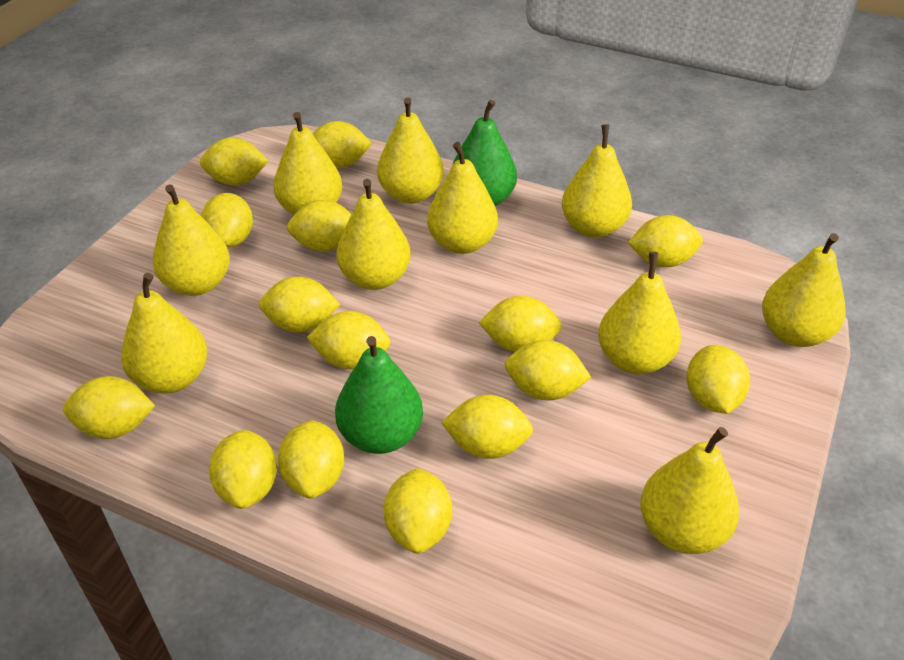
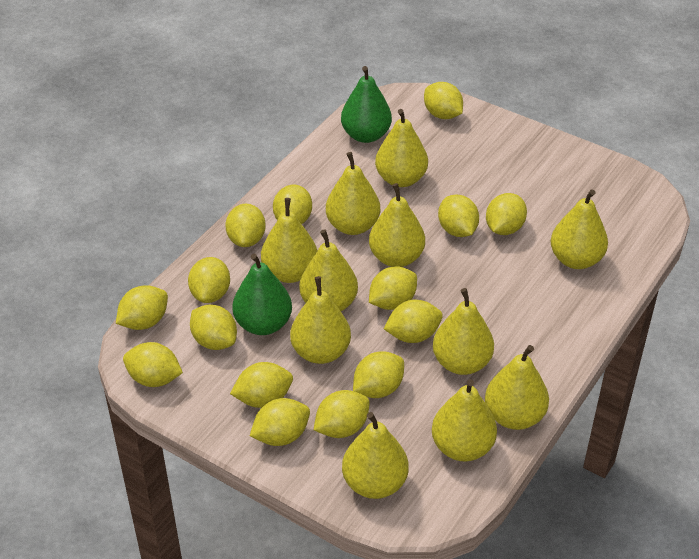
yellow pear: 10 -> 11

